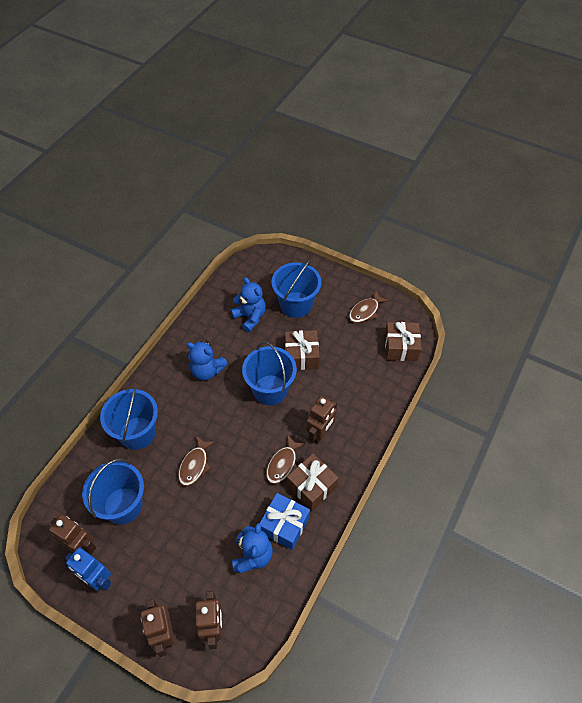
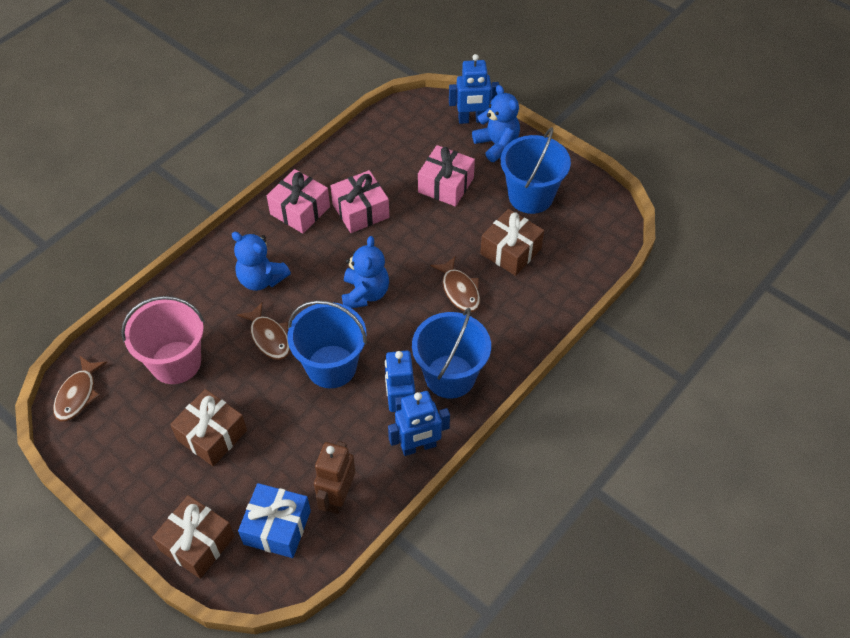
blue bucket: 4 -> 3
blue robot: 1 -> 3
brown robot: 4 -> 1
pink bucket: 0 -> 1
pink gift: 0 -> 3

